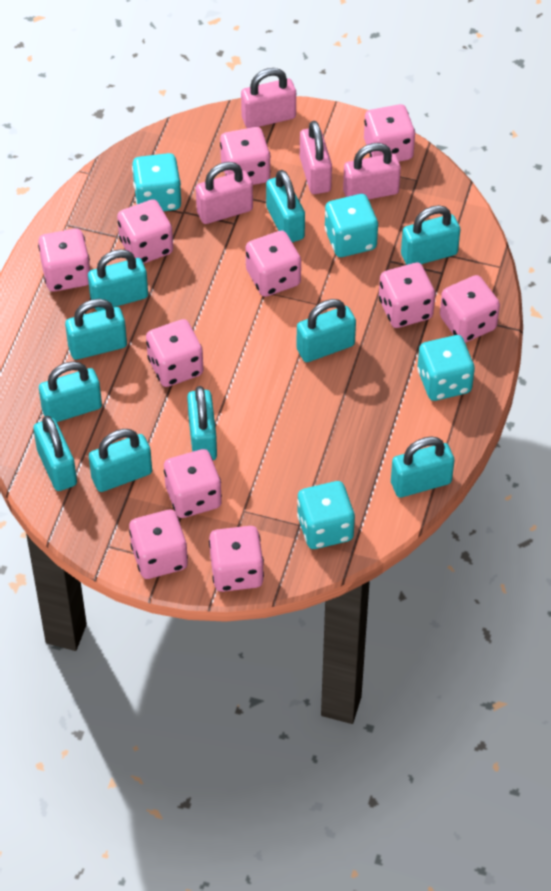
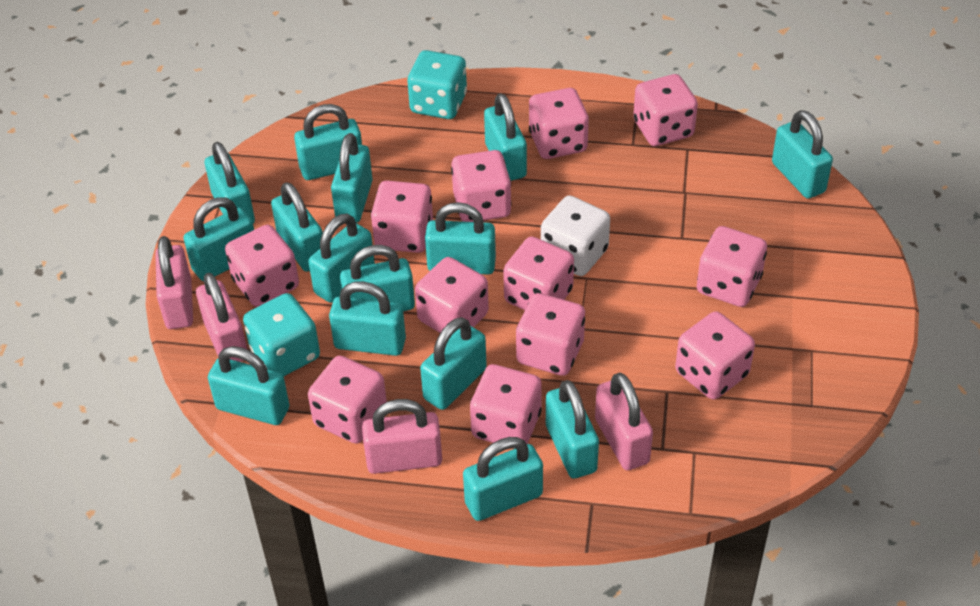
pink dice: 11 -> 12
turquoise dice: 4 -> 2
turquoise padlock: 10 -> 15
white dice: 0 -> 1

